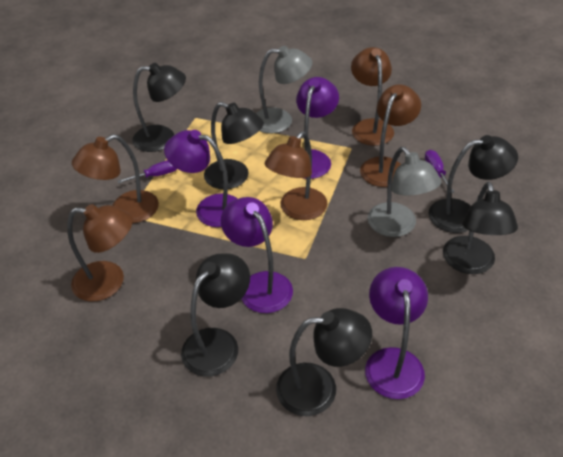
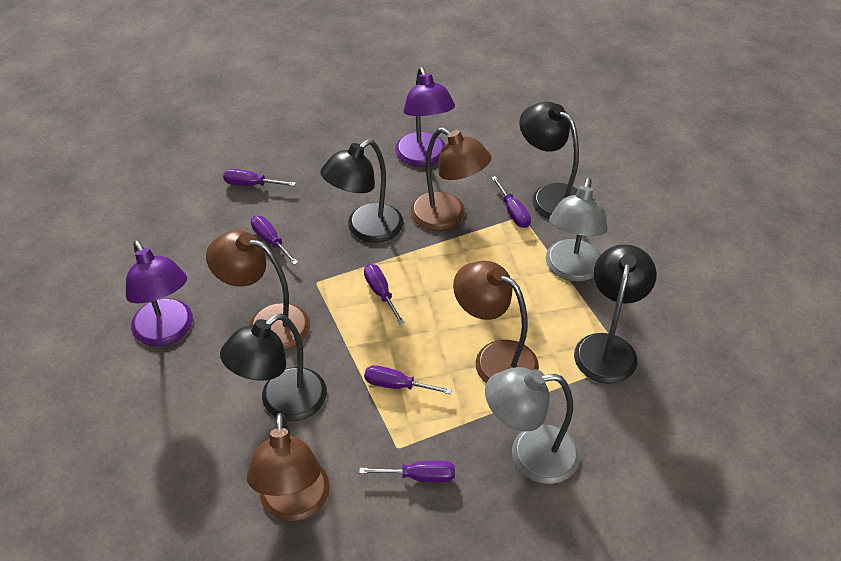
black lamp: 6 -> 4
brown lamp: 5 -> 4
purple lamp: 4 -> 2
purple screwdriver: 2 -> 6

